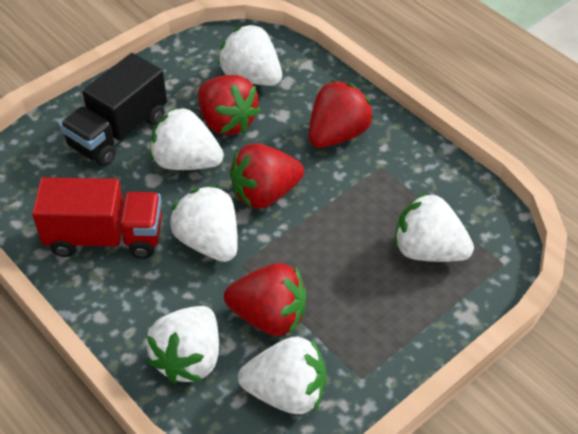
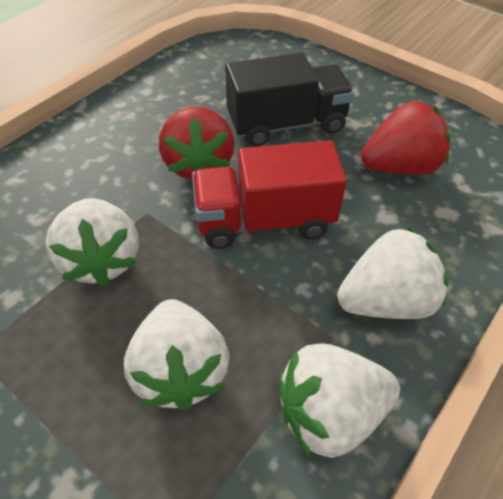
red strawberry: 4 -> 2
white strawberry: 6 -> 4

